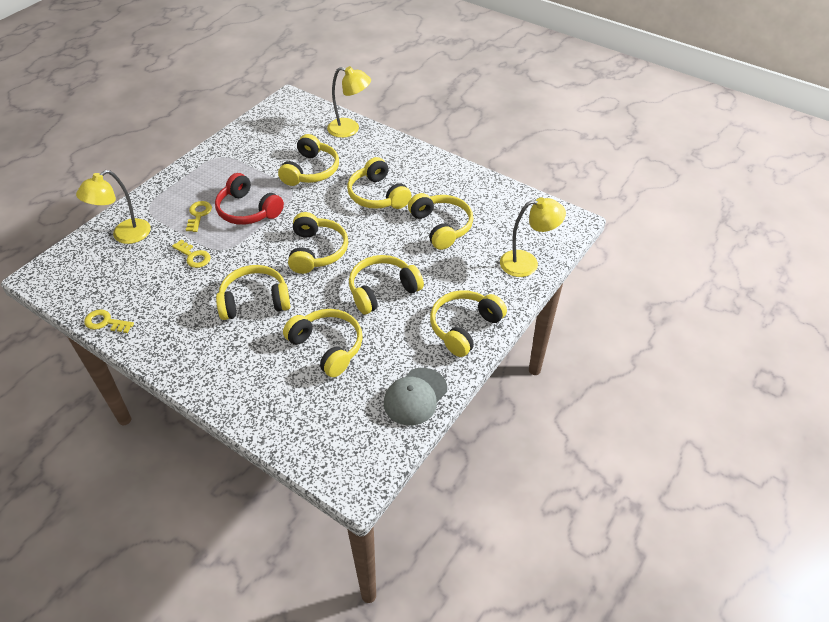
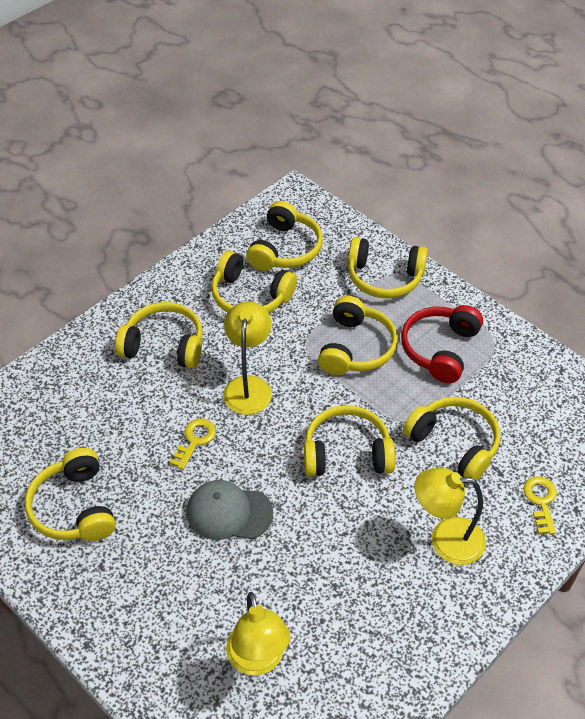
yellow key: 3 -> 2

